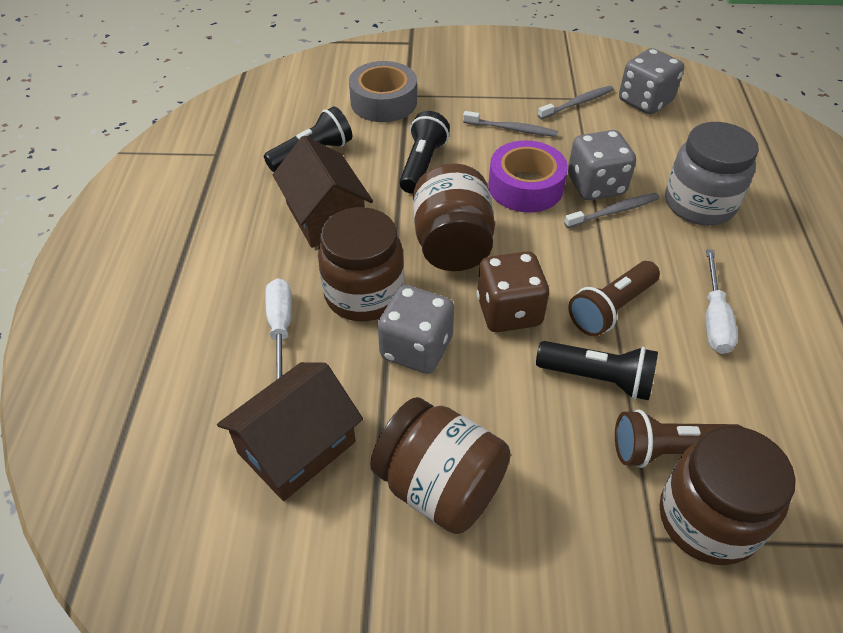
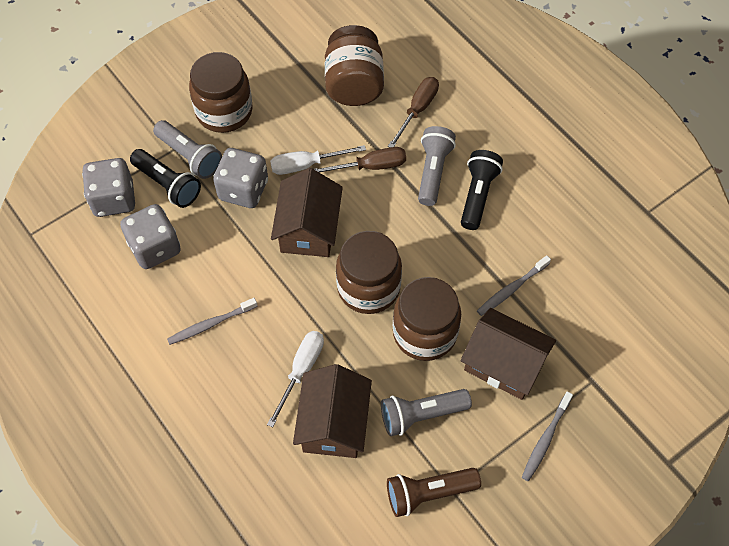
black flashlight: 3 -> 2
brown dice: 1 -> 0
brown flashlight: 2 -> 1
brown house: 2 -> 3
brown screwdriver: 0 -> 2
grey flashlight: 0 -> 3
grey jar: 1 -> 0
grey tape: 1 -> 0
purple tape: 1 -> 0

